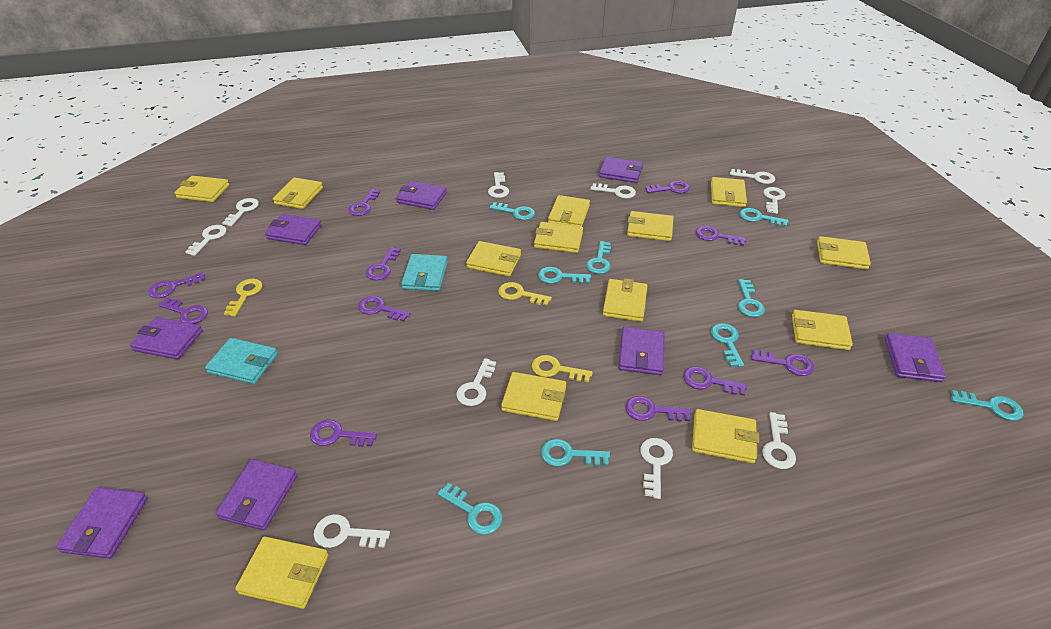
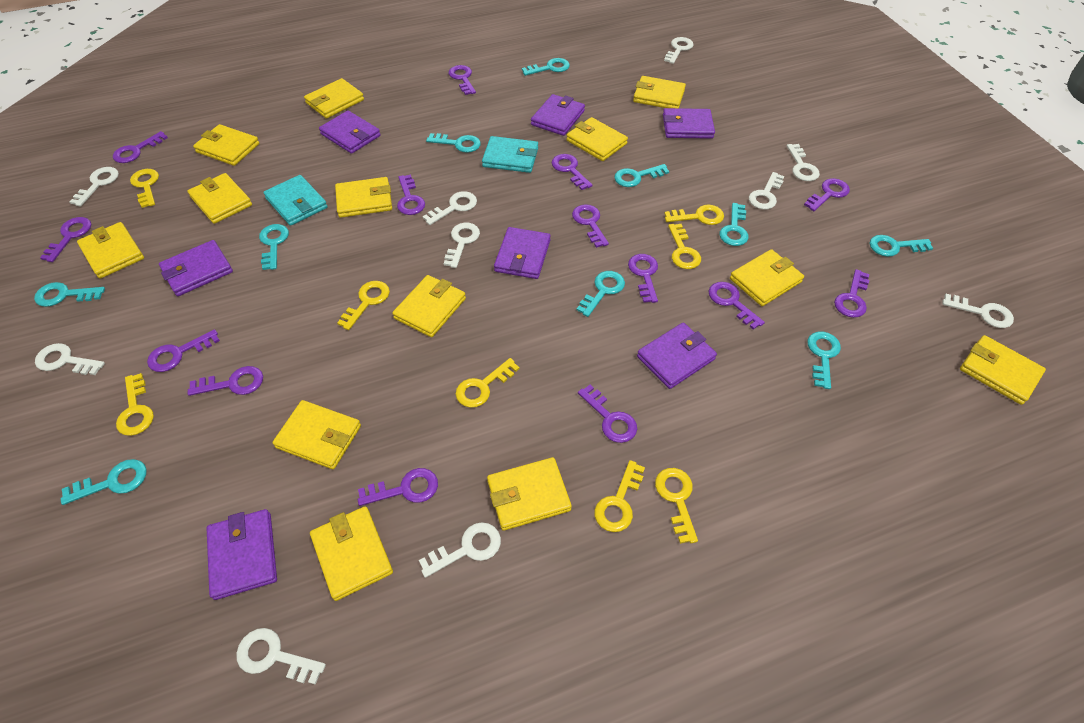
purple key: 11 -> 14
purple wallet: 8 -> 7
turquoise key: 9 -> 10
yellow key: 3 -> 8

